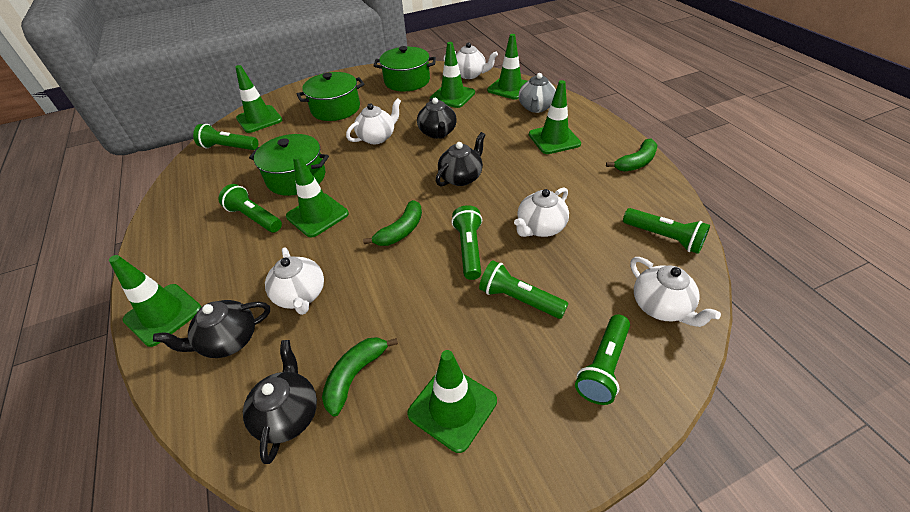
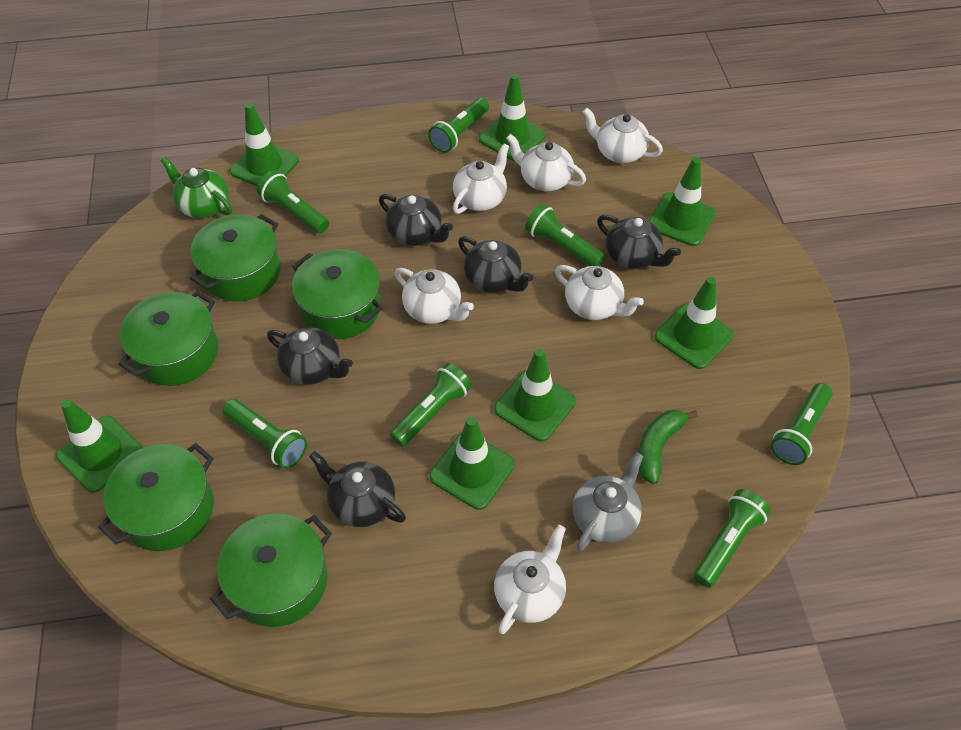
black teapot: 4 -> 5
green banana: 3 -> 1
green flashlight: 6 -> 7
green pot: 3 -> 5
green teapot: 0 -> 1
white teapot: 5 -> 6

